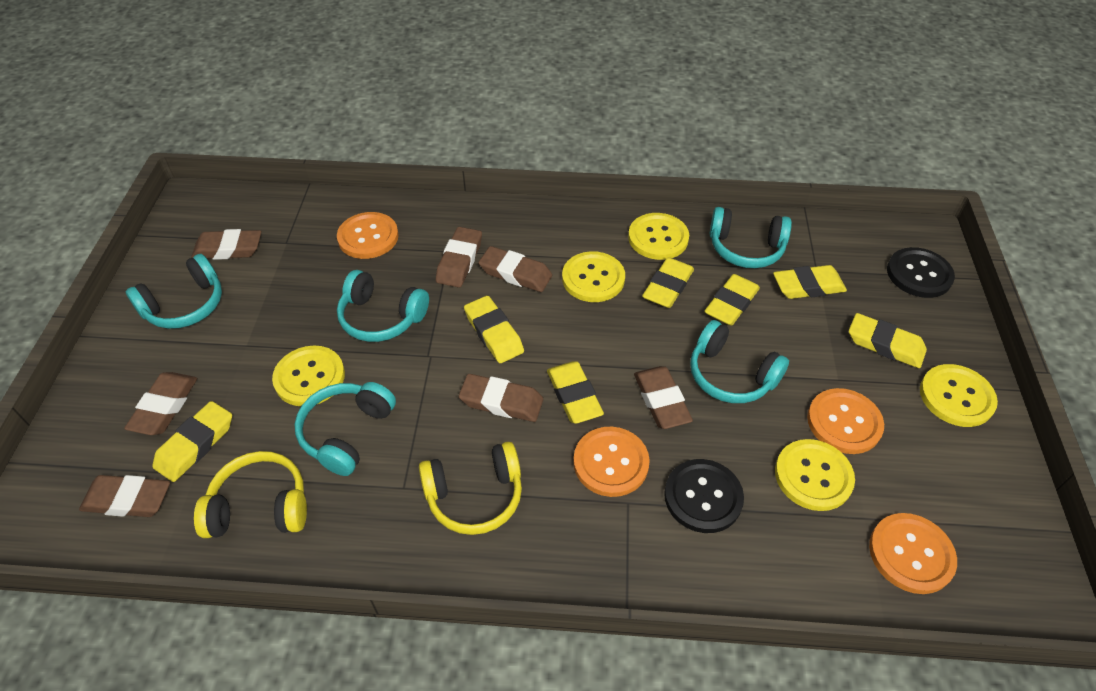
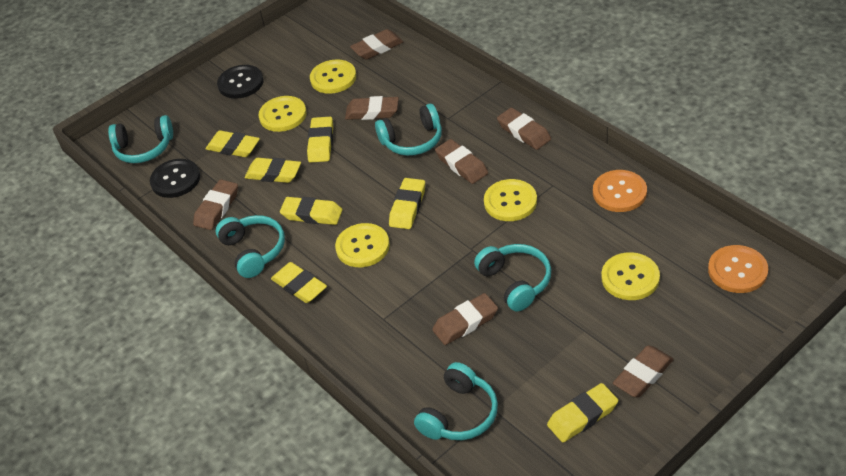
orange button: 4 -> 2
yellow headphones: 2 -> 0

